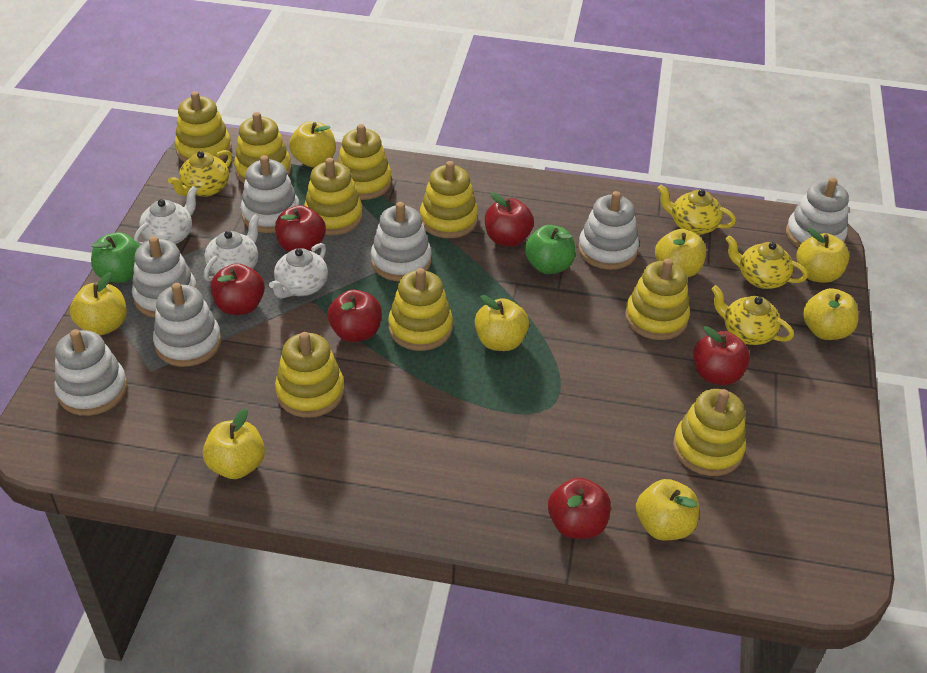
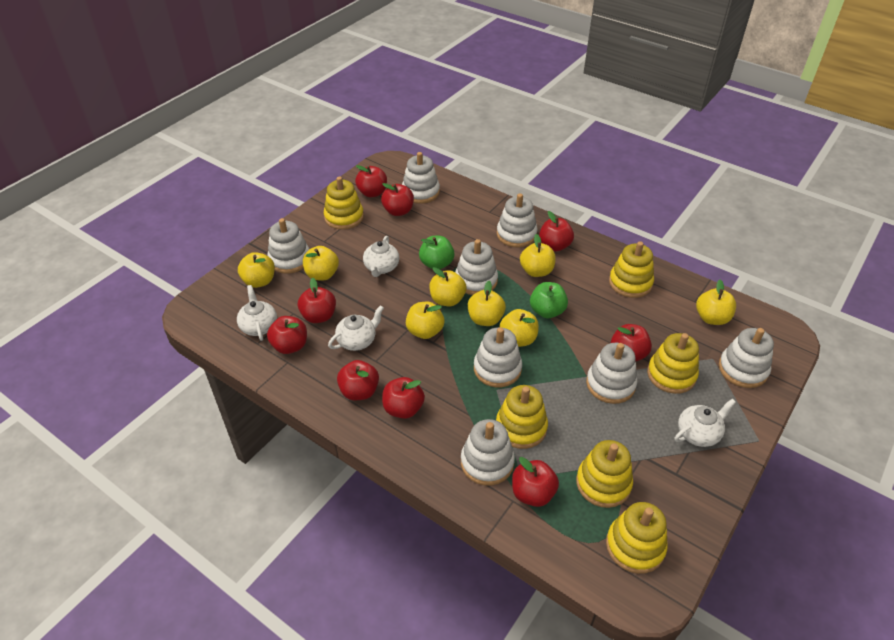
red apple: 6 -> 9
white stacking toy: 7 -> 8
white teapot: 3 -> 4
yellow stacking toy: 9 -> 6
yellow teapot: 4 -> 0

